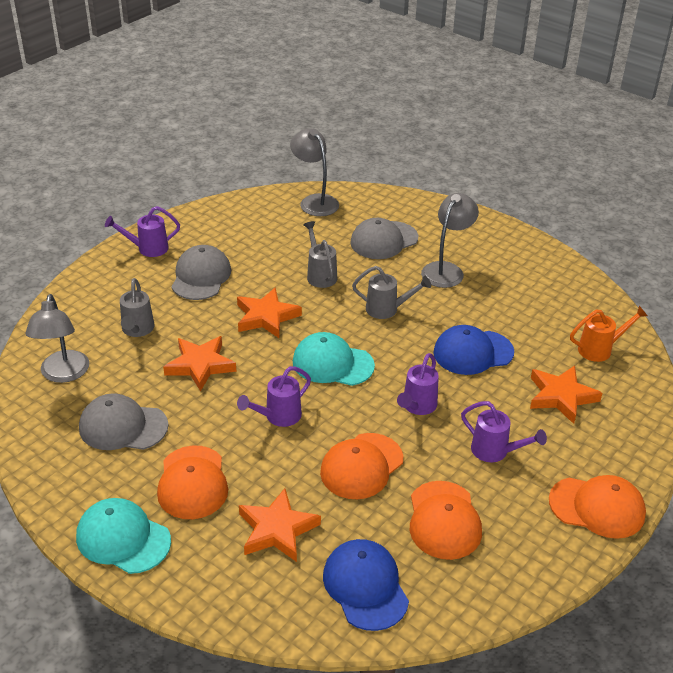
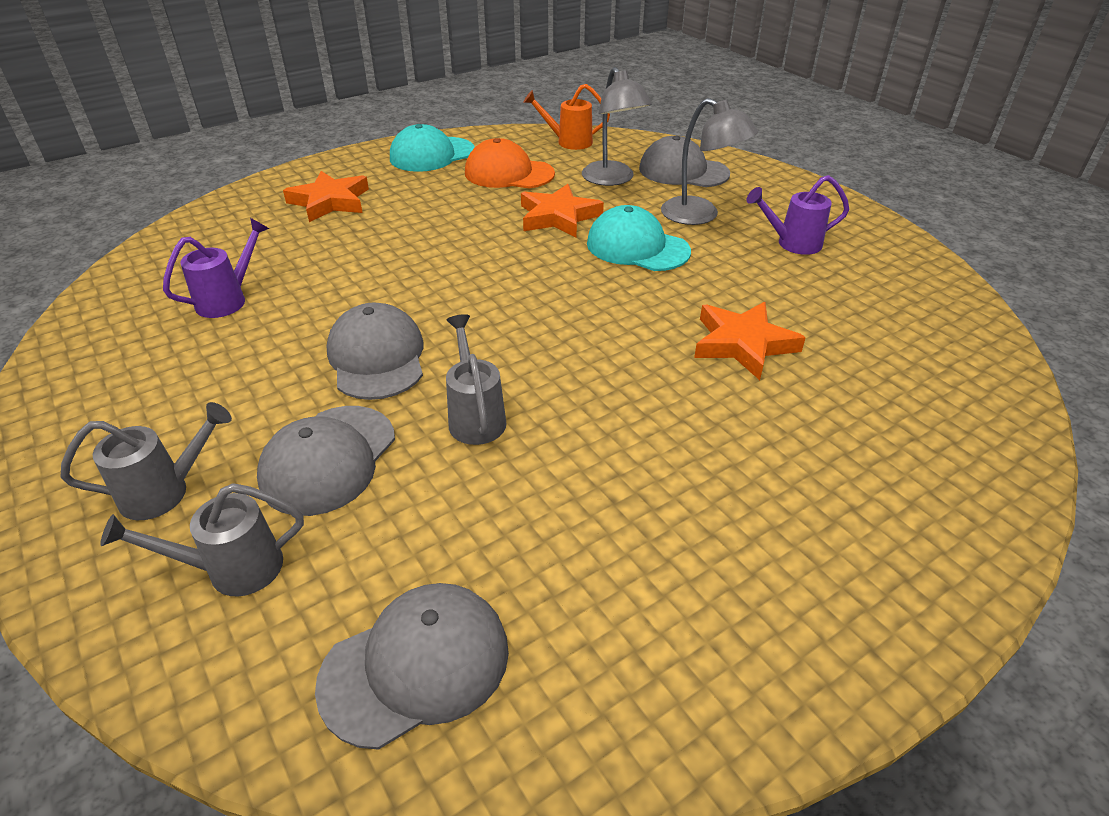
blue cap: 2 -> 0
grey cap: 3 -> 4
grey lamp: 3 -> 2
orange cap: 4 -> 1
orange star: 4 -> 3
purple watering can: 4 -> 2

